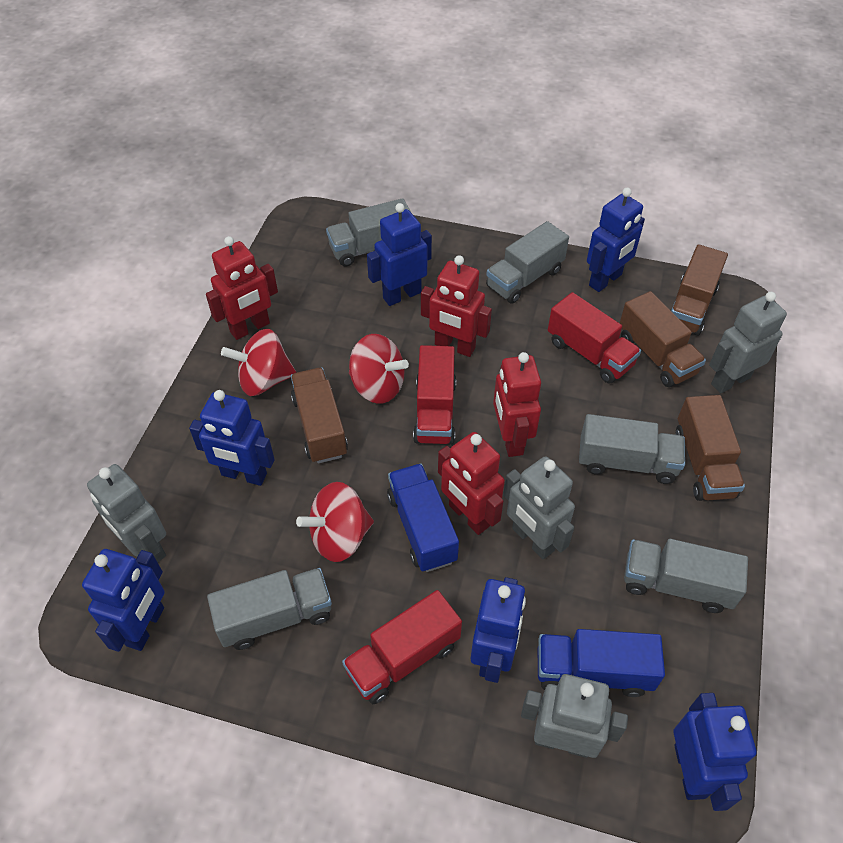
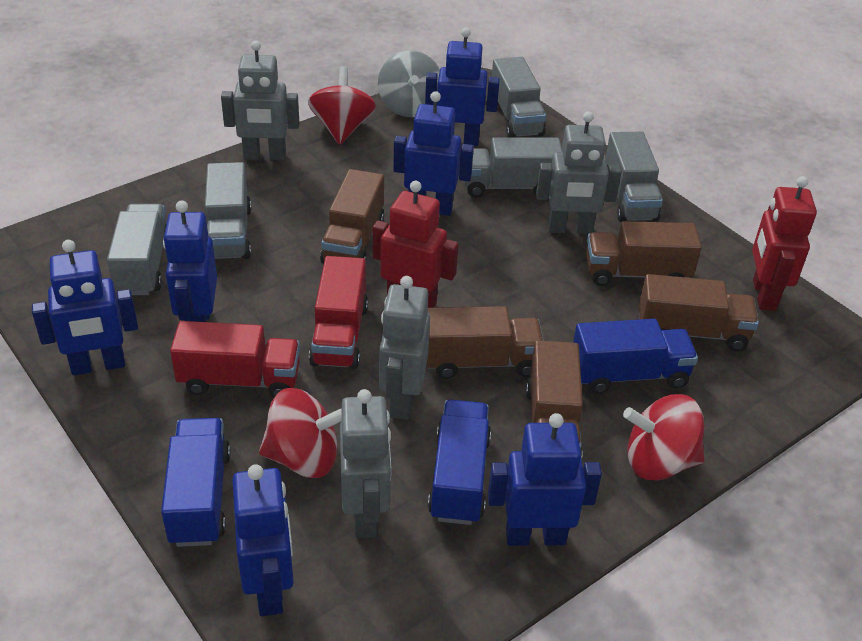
blue truck: 2 -> 3
brown truck: 4 -> 5
grey spinning top: 0 -> 1
red robot: 4 -> 2
red truck: 3 -> 2

